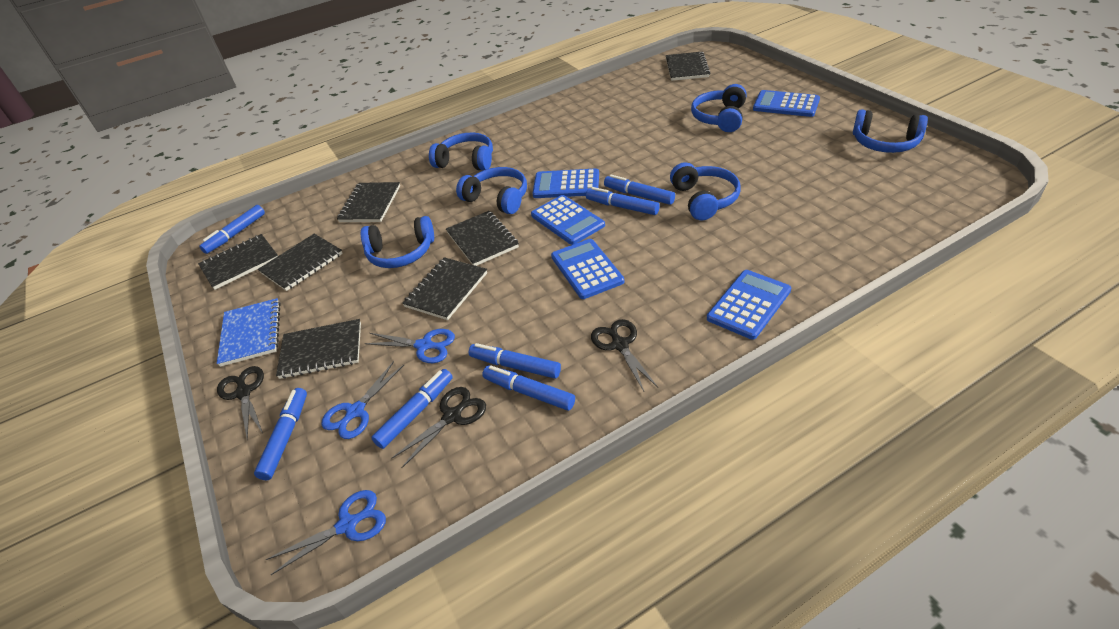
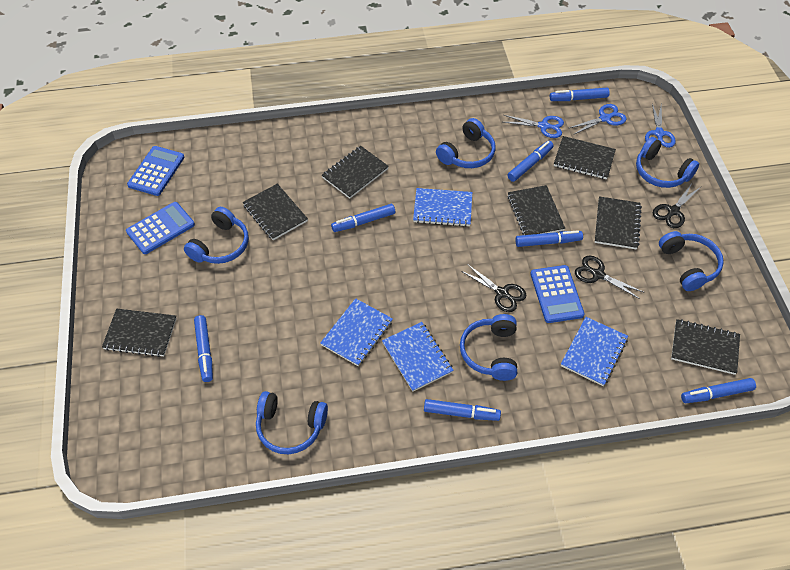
blue calculator: 5 -> 3
blue notebook: 1 -> 4

